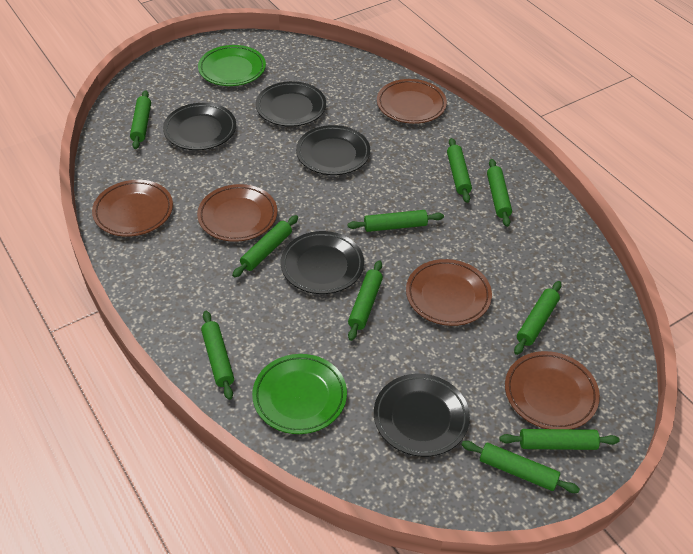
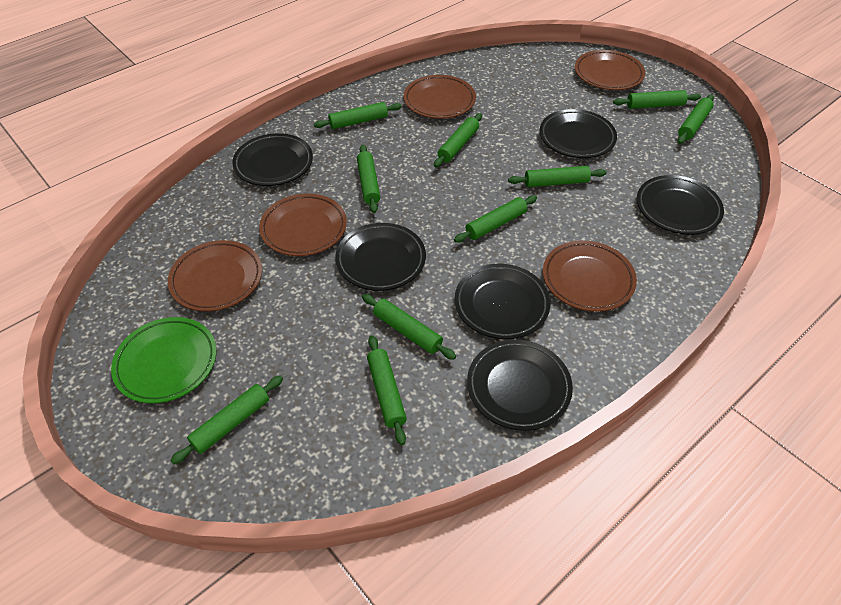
black plate: 5 -> 6
green plate: 2 -> 1

